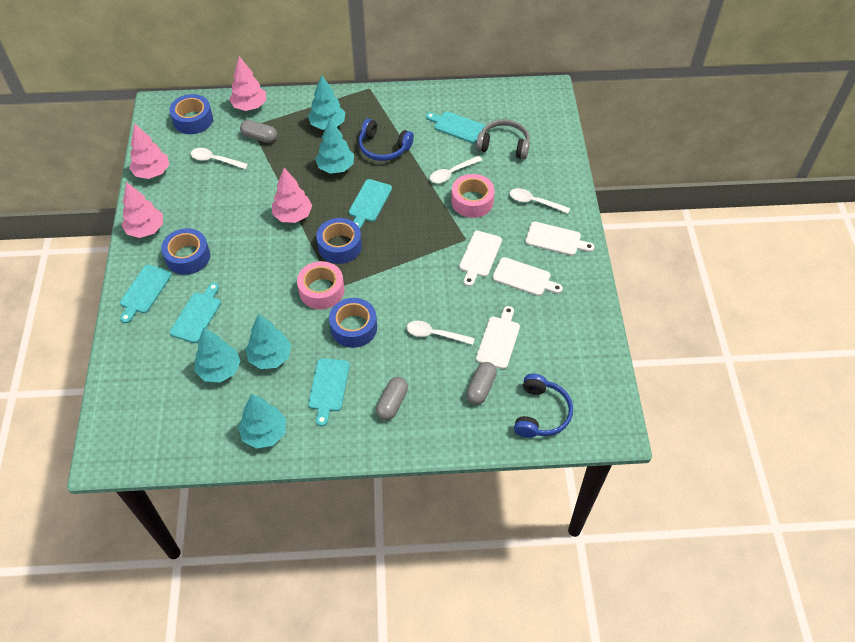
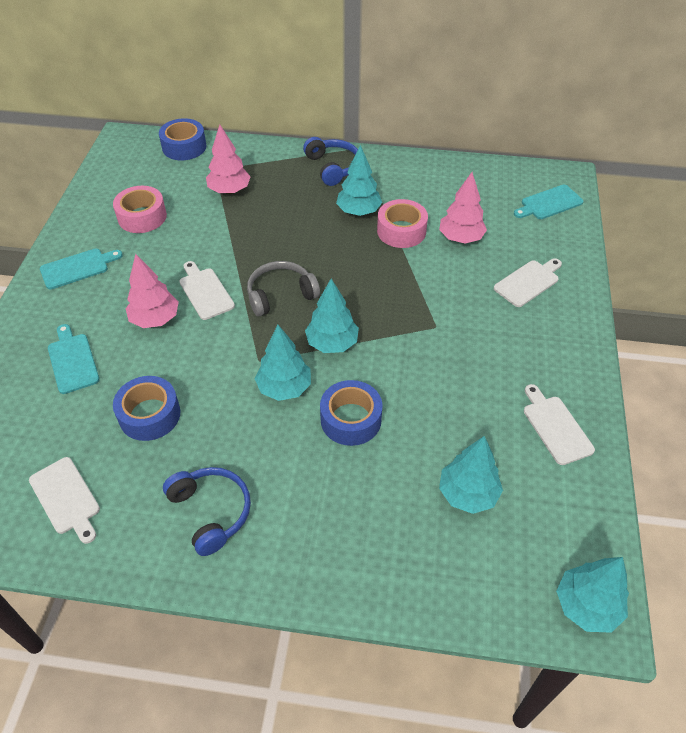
blue tape: 4 -> 3
grey capsule: 3 -> 0
pink tree: 4 -> 3
turquoise cutting board: 5 -> 3
white spoon: 4 -> 0

